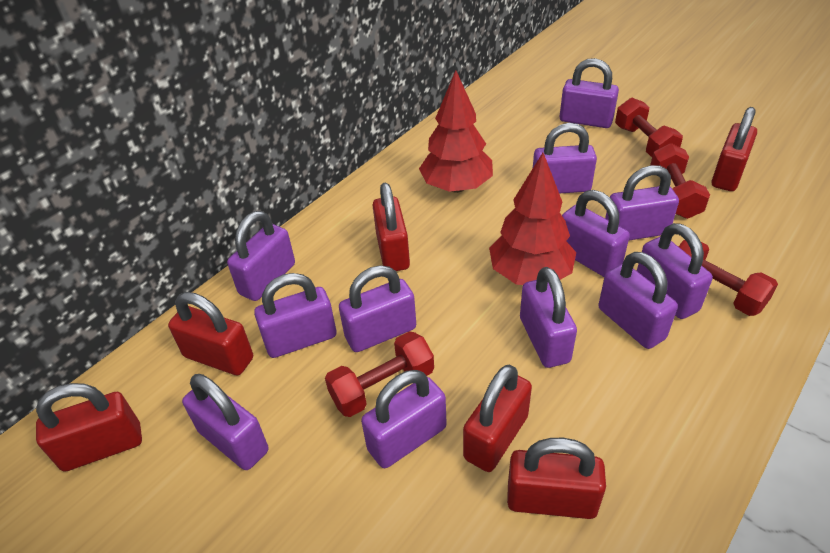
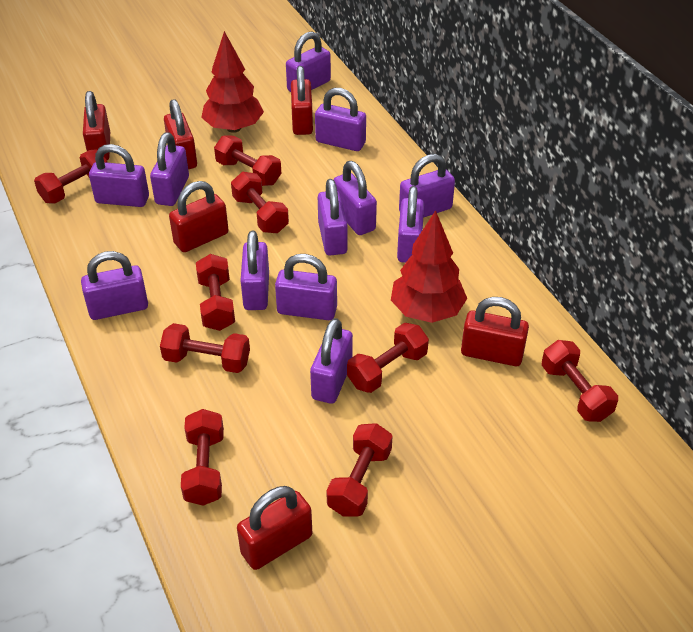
red dumbbell: 4 -> 9

